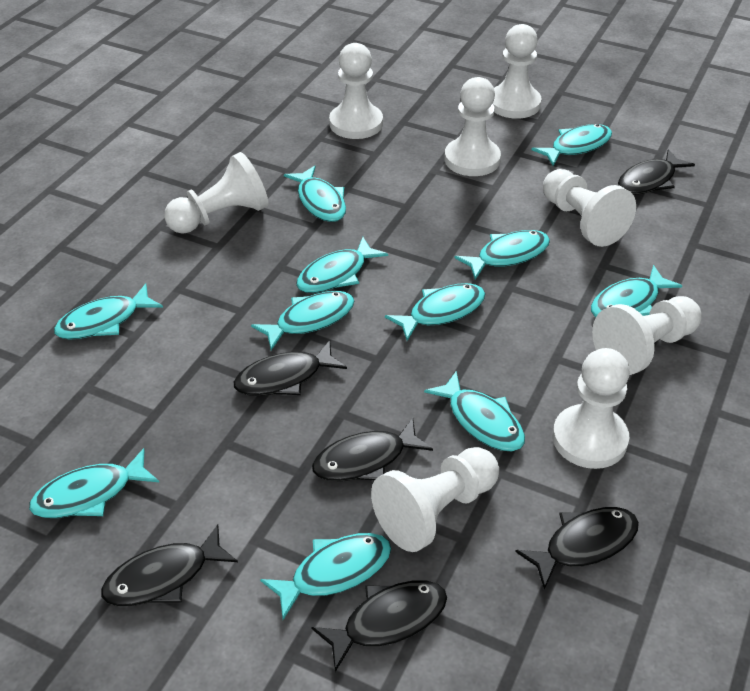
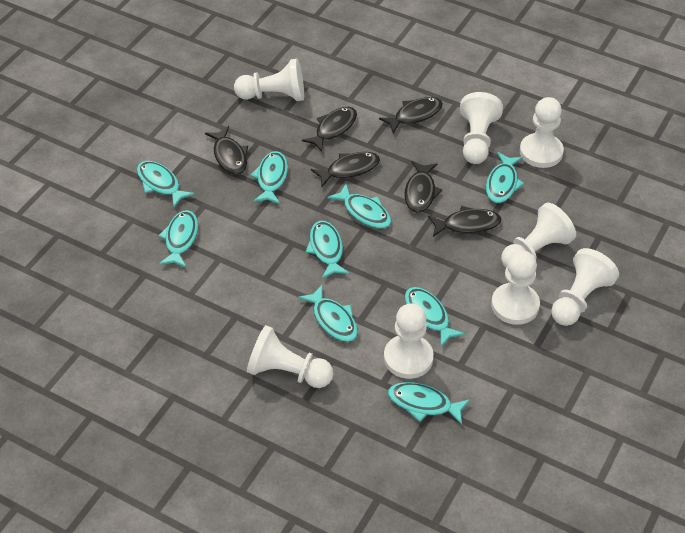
turquoise fish: 11 -> 9

